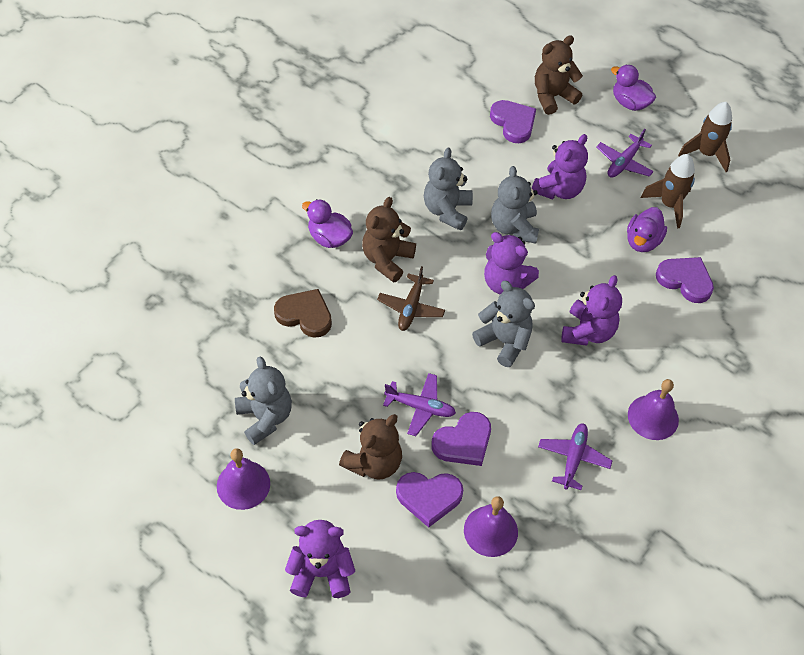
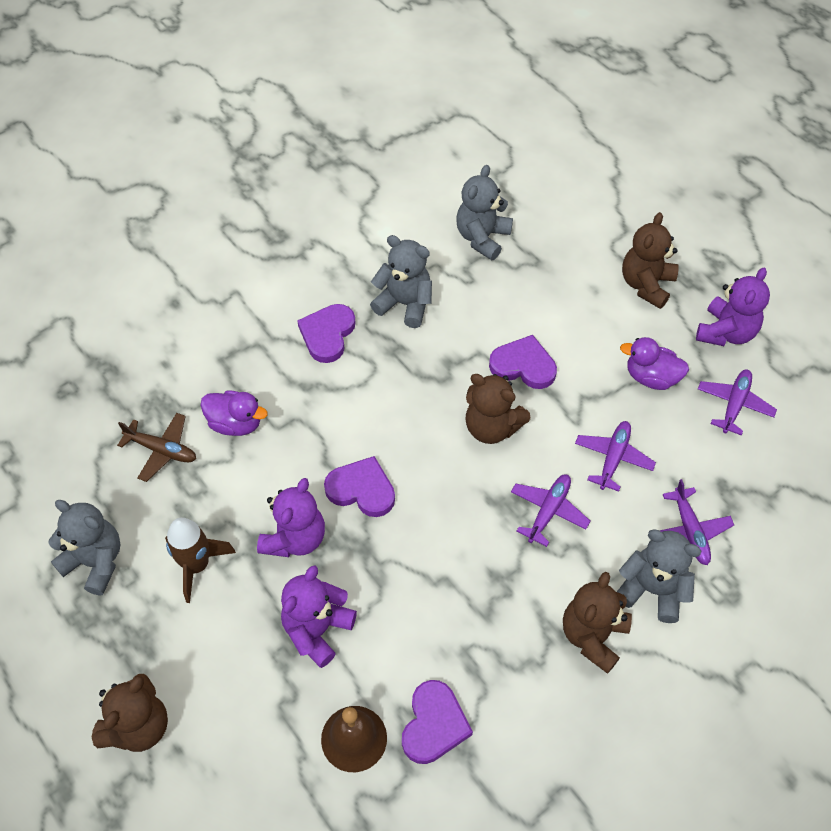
brown bell: 0 -> 1
brown heart: 1 -> 0
brown rocket: 2 -> 1
brown teddy bear: 3 -> 4
purple bell: 3 -> 0
purple duck: 3 -> 2
purple plane: 3 -> 4
purple teddy bear: 4 -> 3

